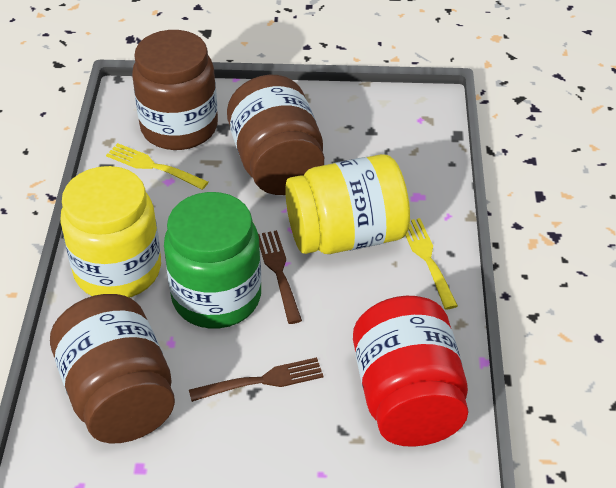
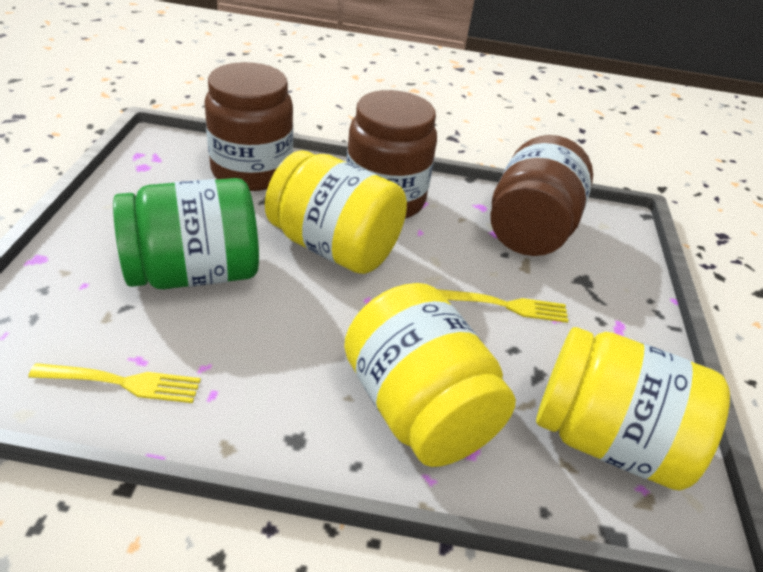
brown fork: 2 -> 0
red jar: 1 -> 0
yellow jar: 2 -> 3

